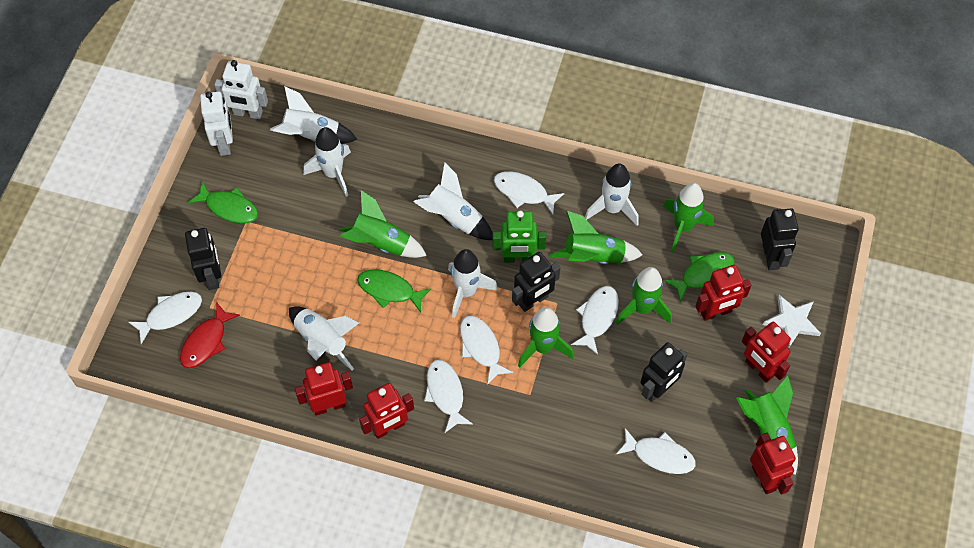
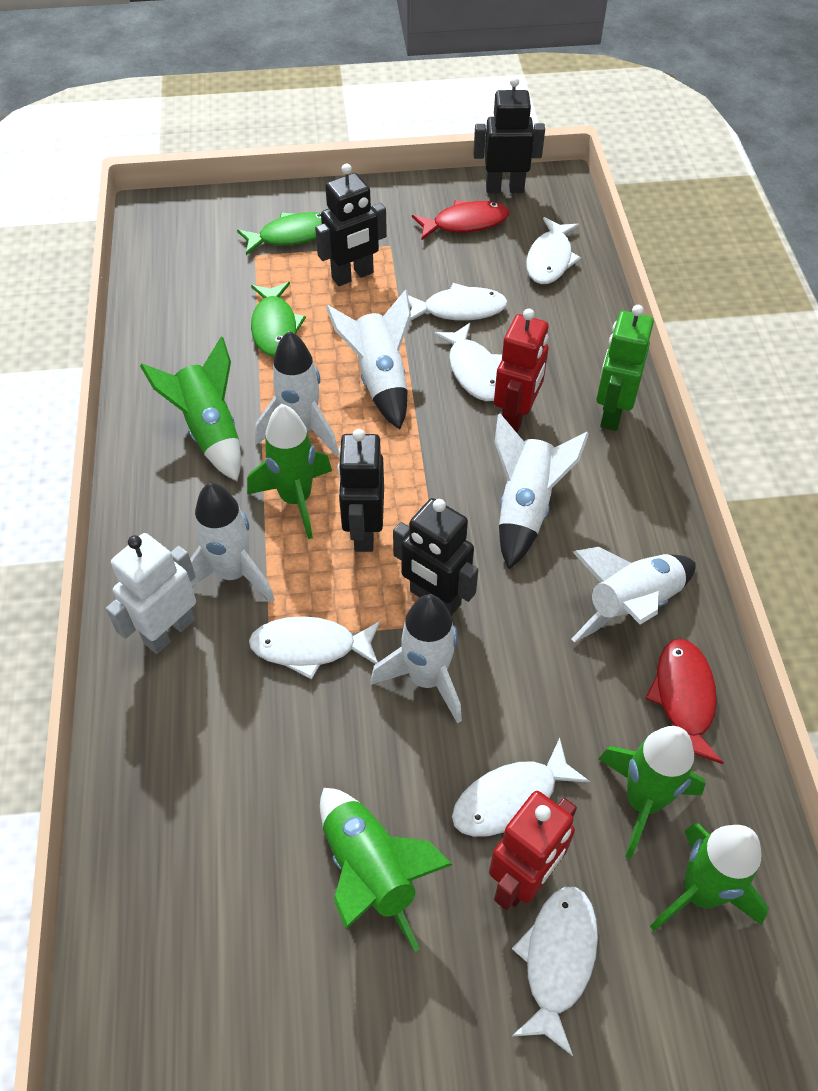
green fish: 3 -> 2
green rocket: 6 -> 5
red fish: 1 -> 2
red robot: 5 -> 2
white robot: 2 -> 1
white star: 1 -> 0

